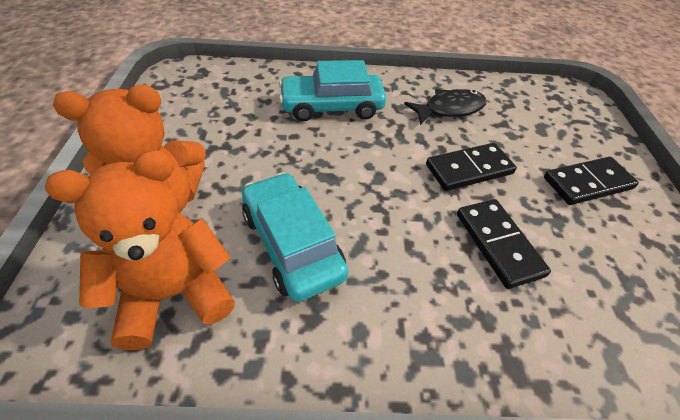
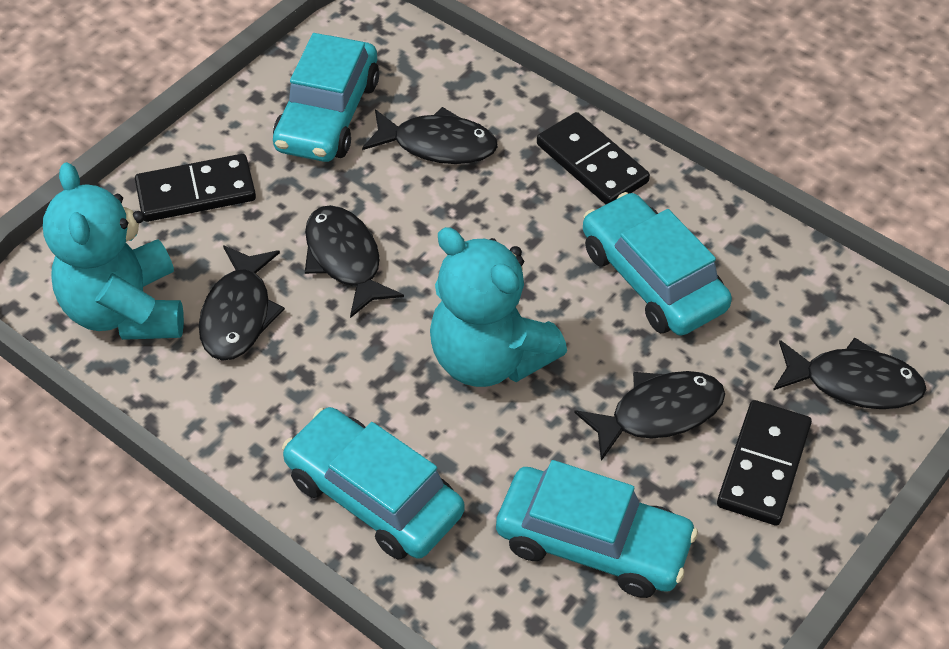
black fish: 1 -> 5
orange teddy bear: 2 -> 0
turquoise car: 2 -> 4
turquoise teddy bear: 0 -> 2

